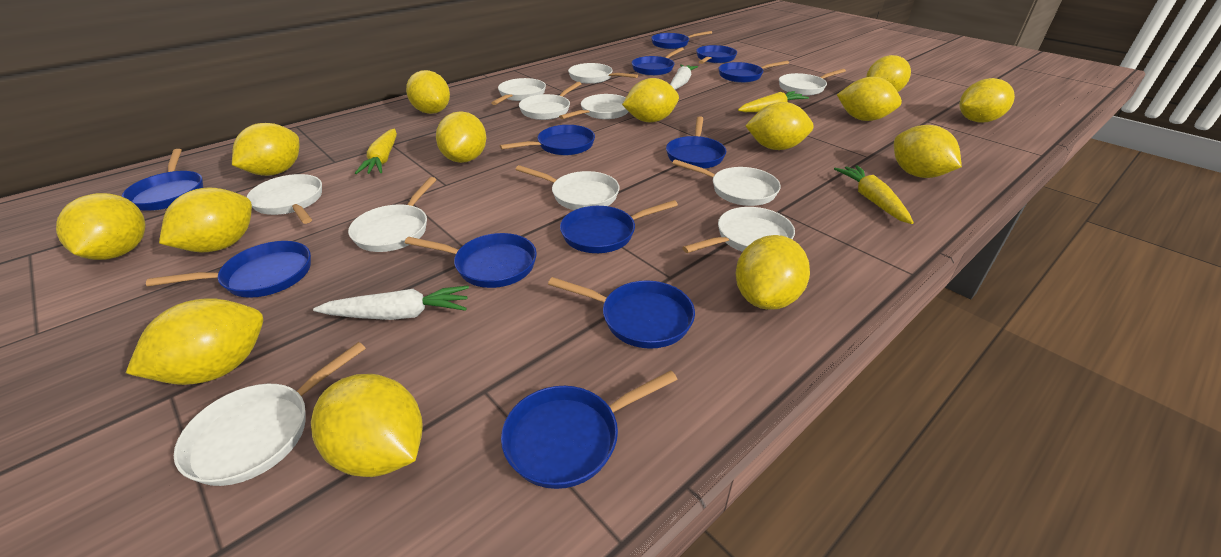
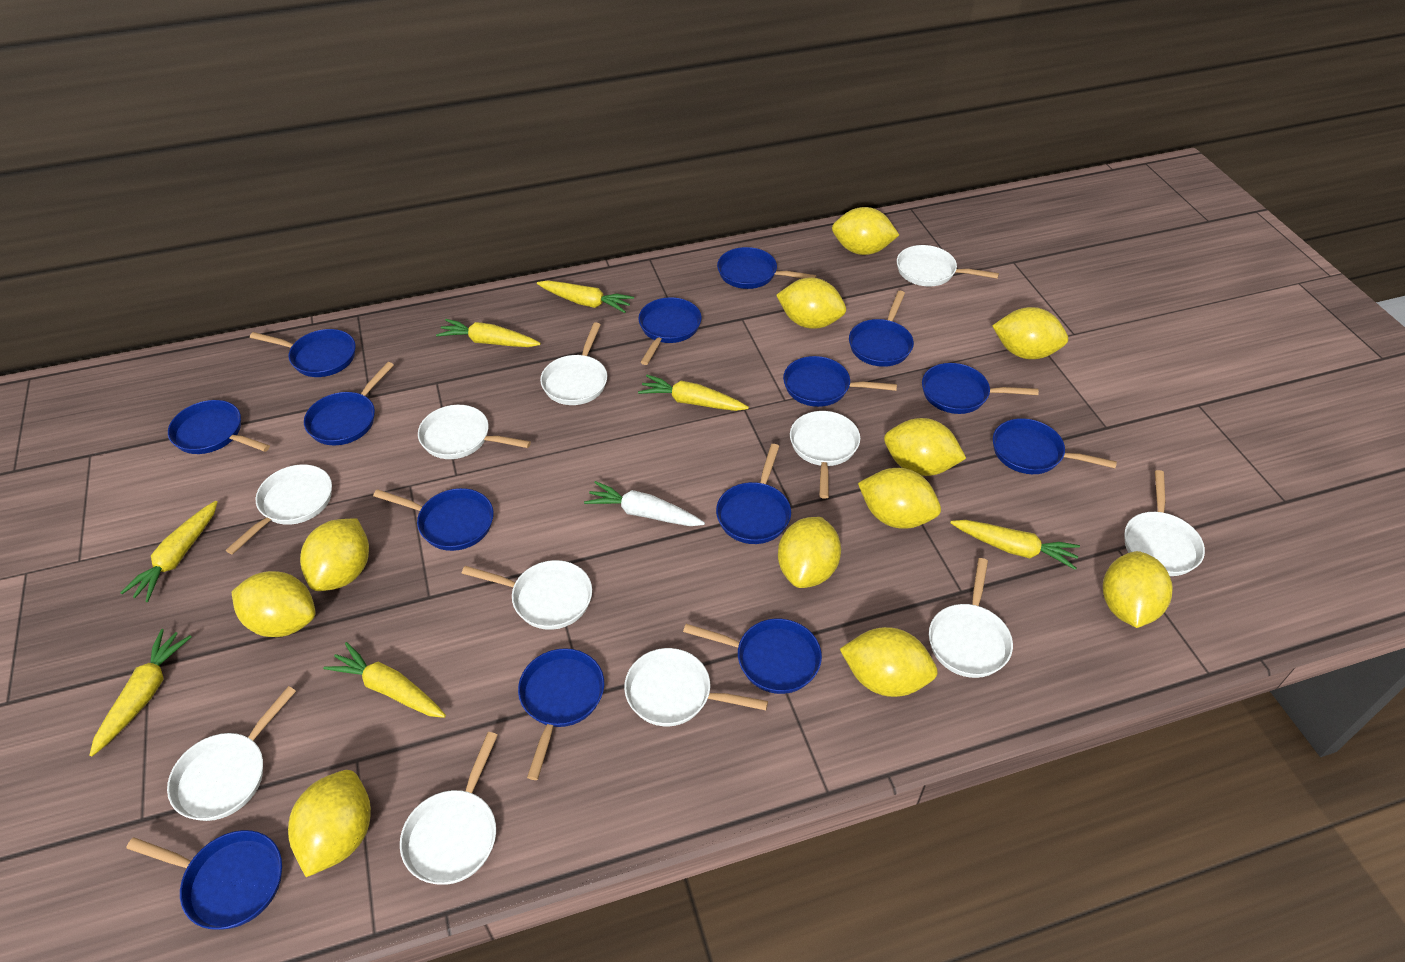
blue pan: 12 -> 14
white carrot: 2 -> 1
yellow carrot: 3 -> 7
yellow lemon: 14 -> 11

